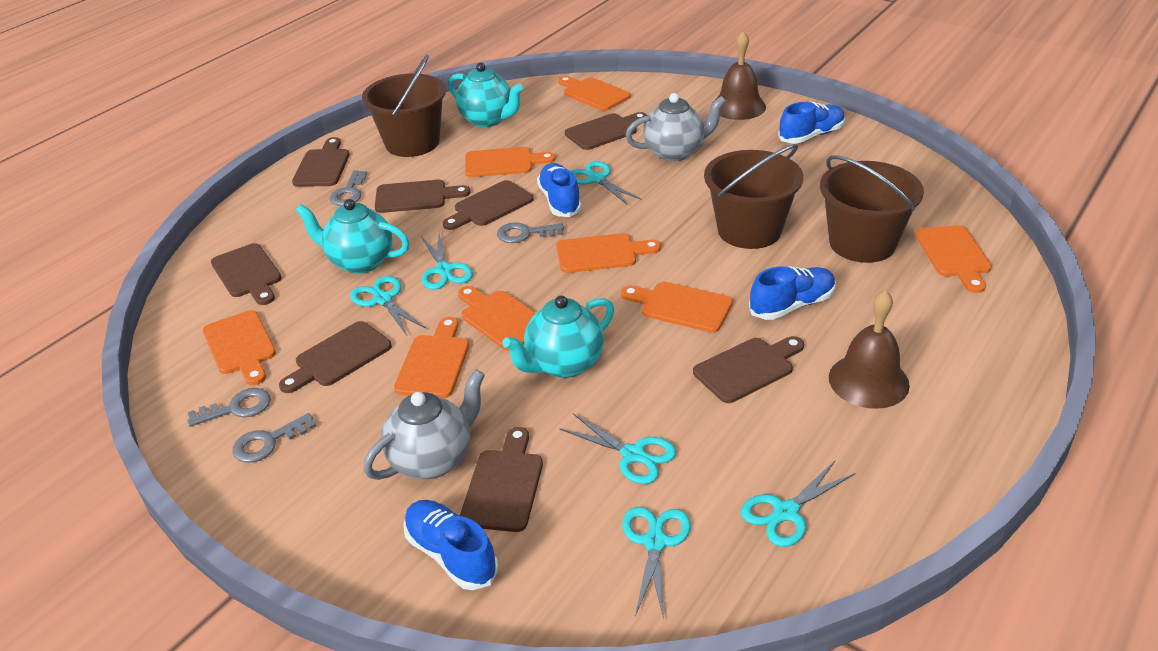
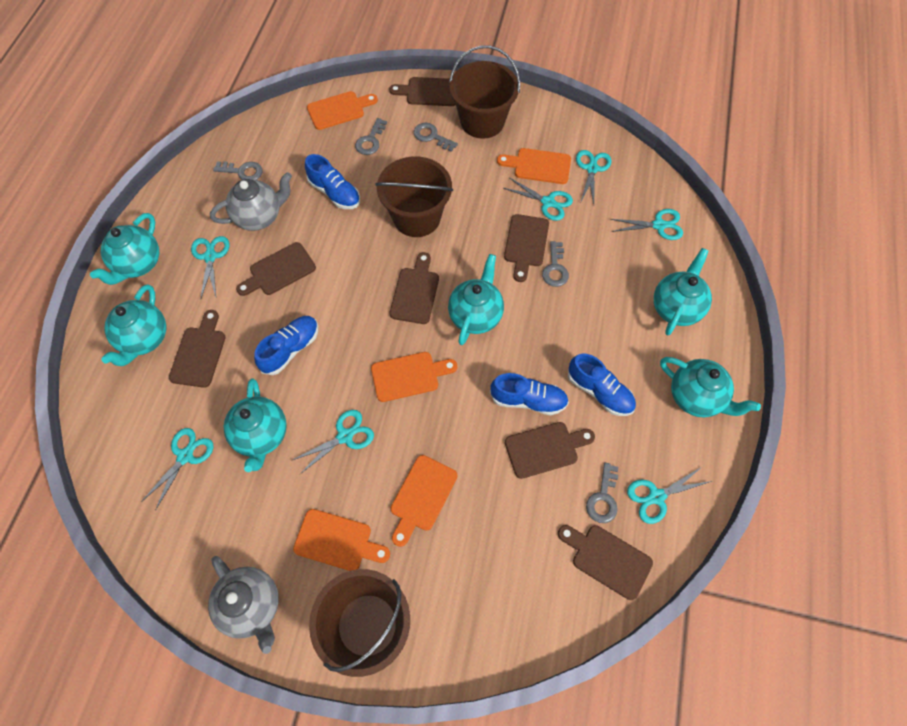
brown bell: 2 -> 0
brown cutting board: 8 -> 7
grey key: 4 -> 5
orange cutting board: 8 -> 5
turquoise scissors: 6 -> 7
turquoise teapot: 3 -> 6

